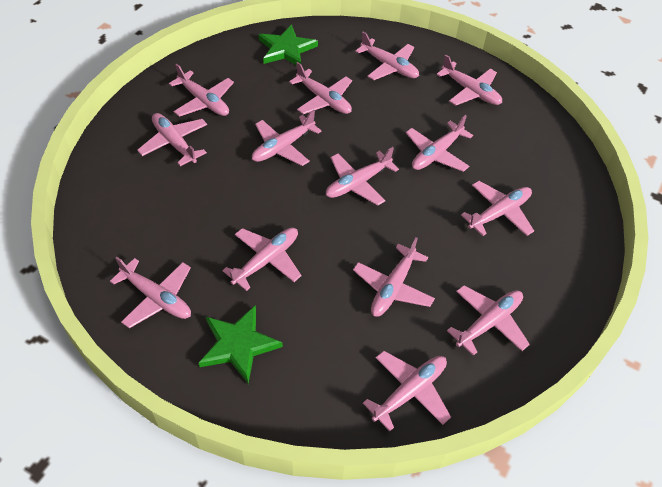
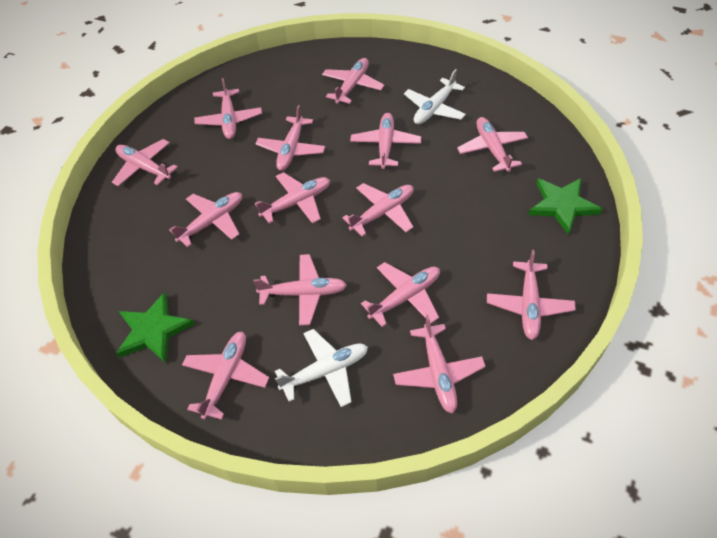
white plane: 0 -> 2

